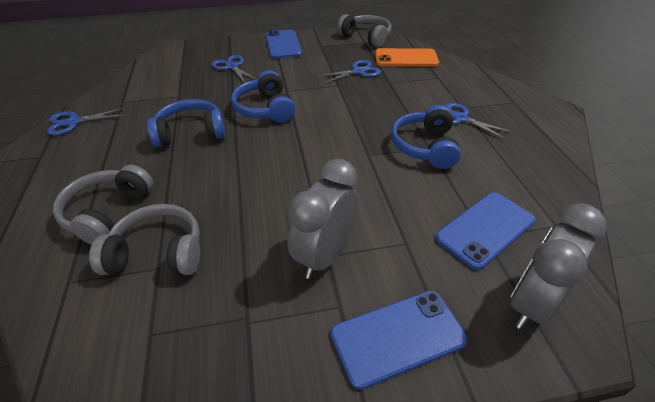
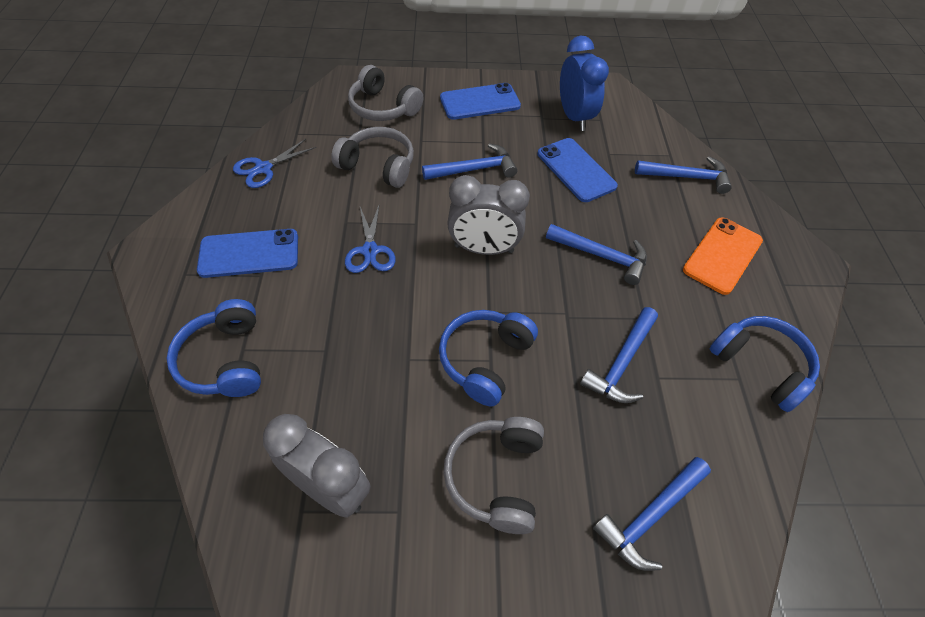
blue clock: 0 -> 1
blue hammer: 0 -> 5
blue scissors: 4 -> 2

